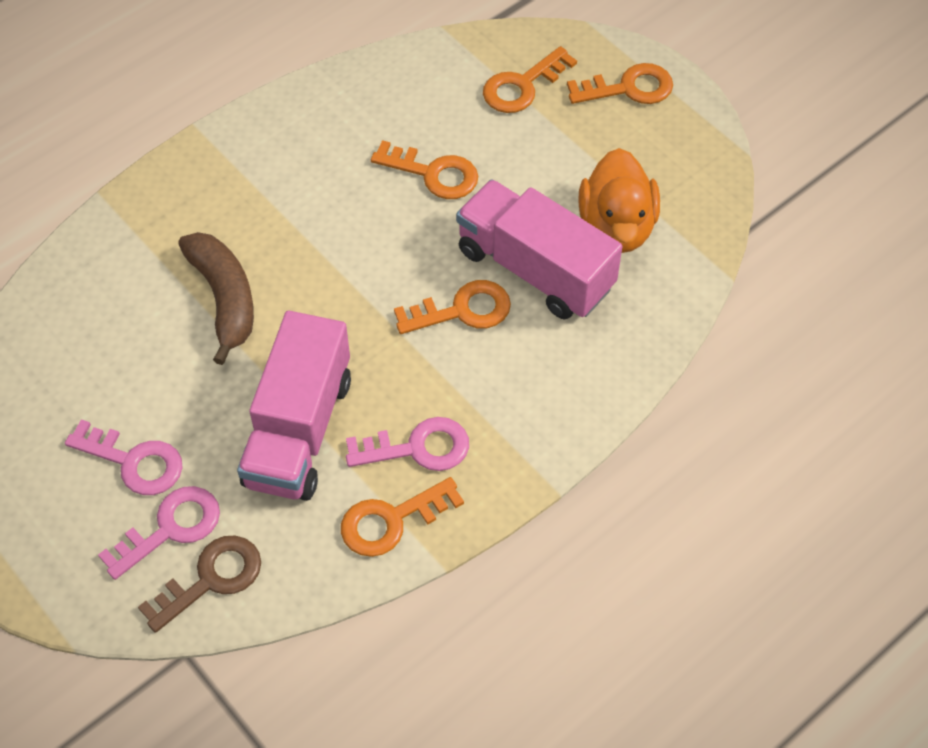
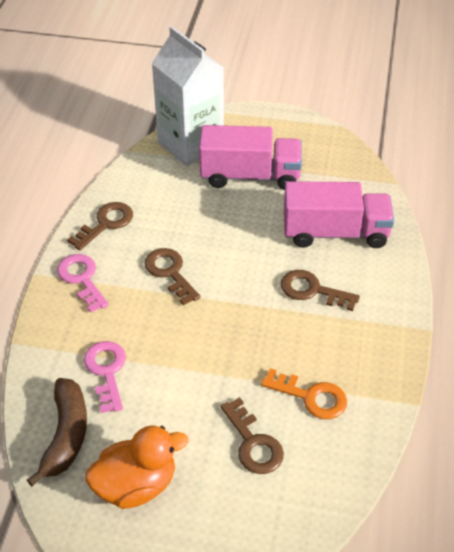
brown key: 1 -> 4
orange key: 5 -> 1
pink key: 3 -> 2
white carton: 0 -> 1

